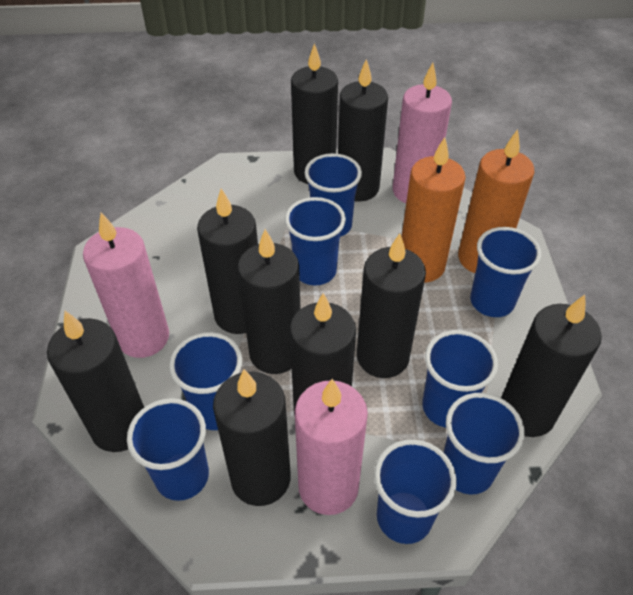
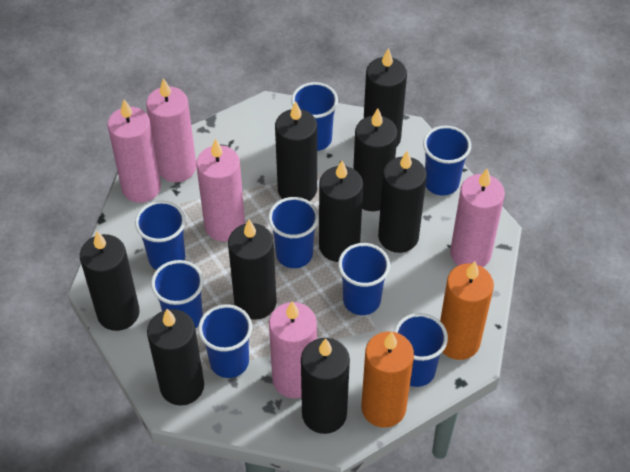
pink candle: 3 -> 5

